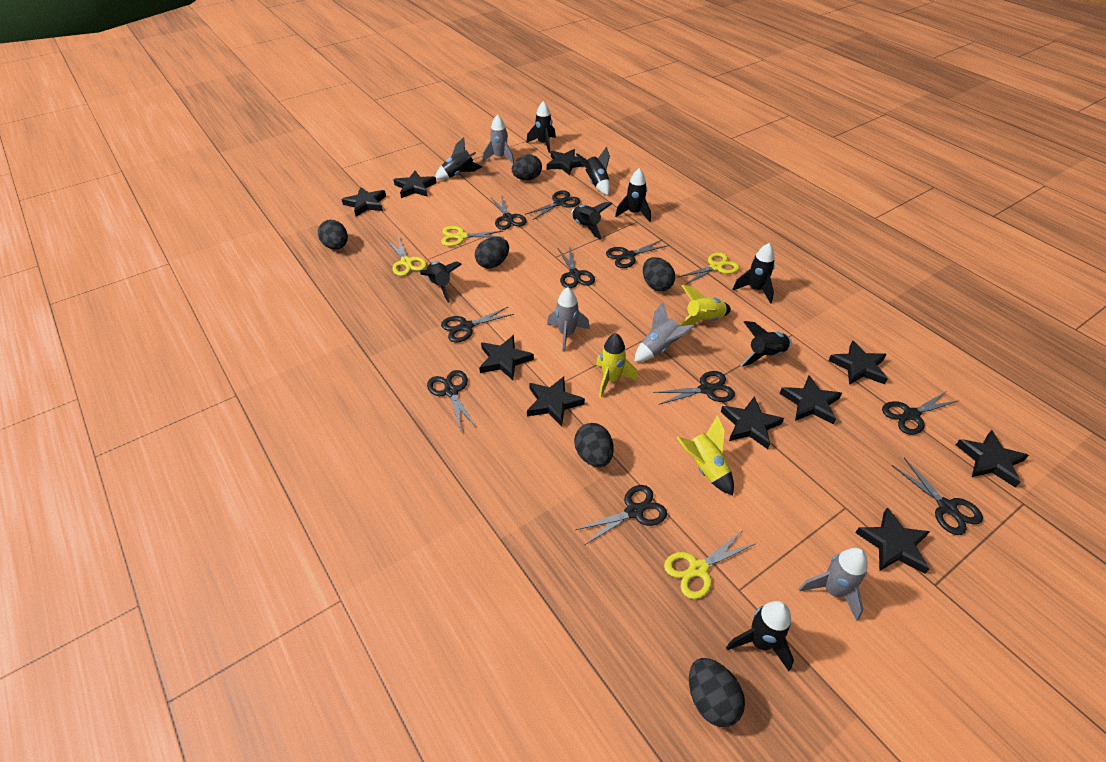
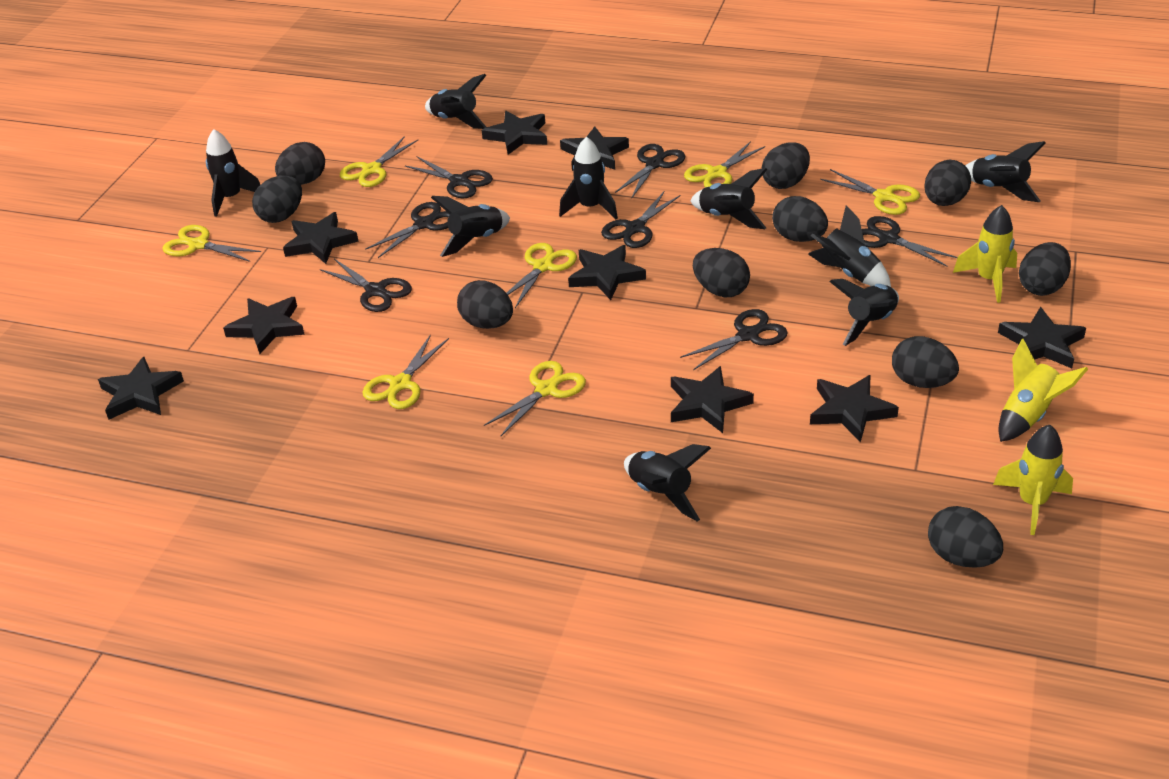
black egg: 6 -> 10
black scissors: 10 -> 7
black star: 10 -> 9
grey rocket: 4 -> 0
yellow scissors: 4 -> 7

